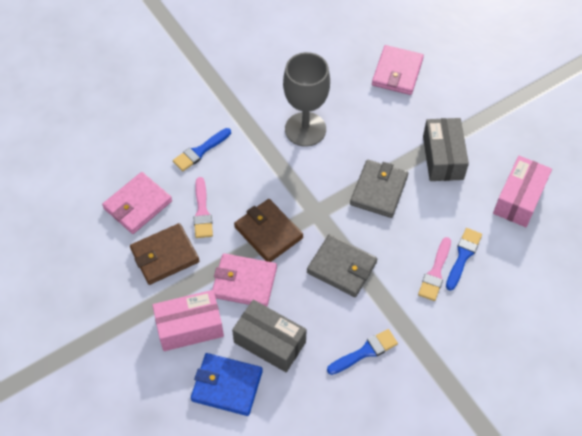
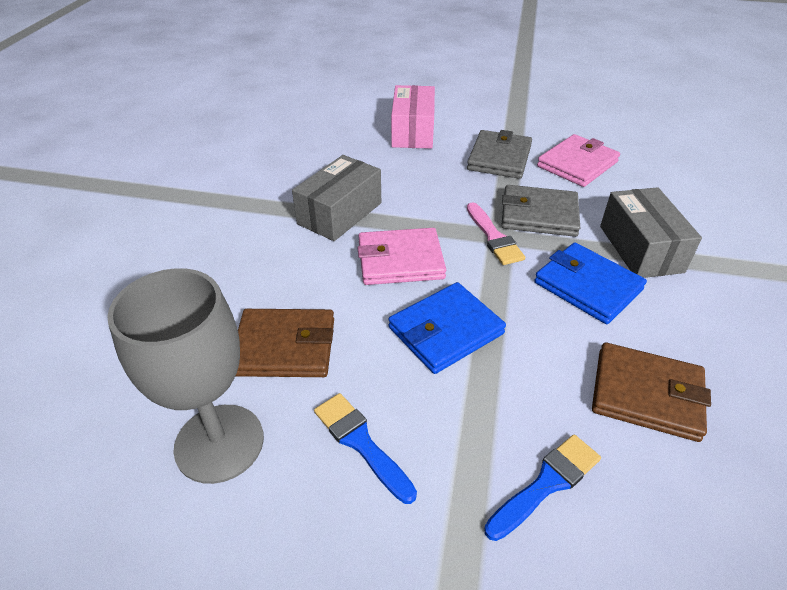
blue brush: 3 -> 2
blue wallet: 1 -> 2
pink box: 2 -> 1
pink brush: 2 -> 1
pink wallet: 3 -> 2

